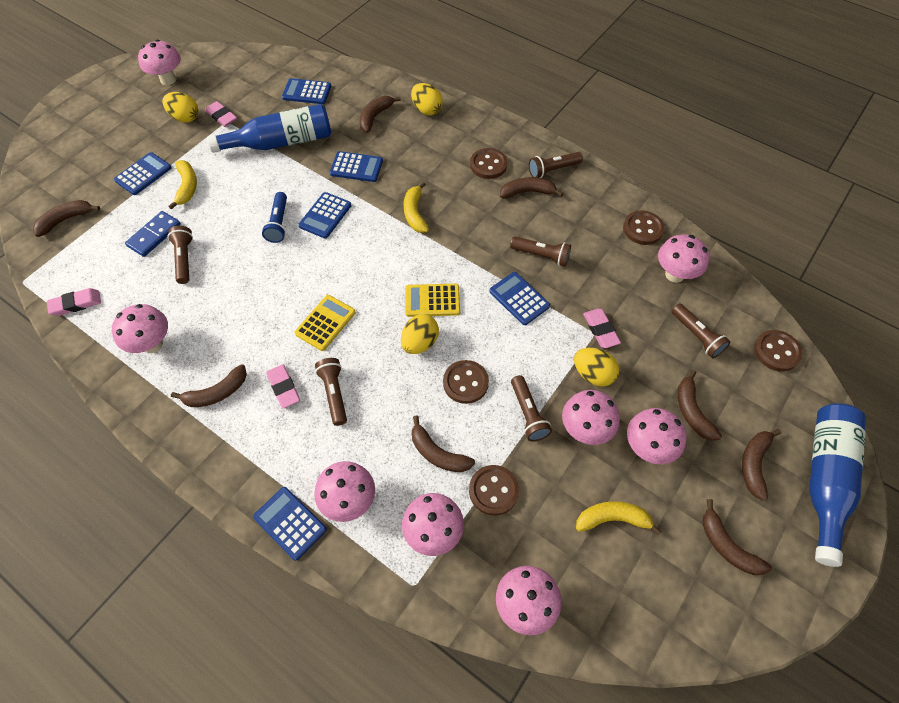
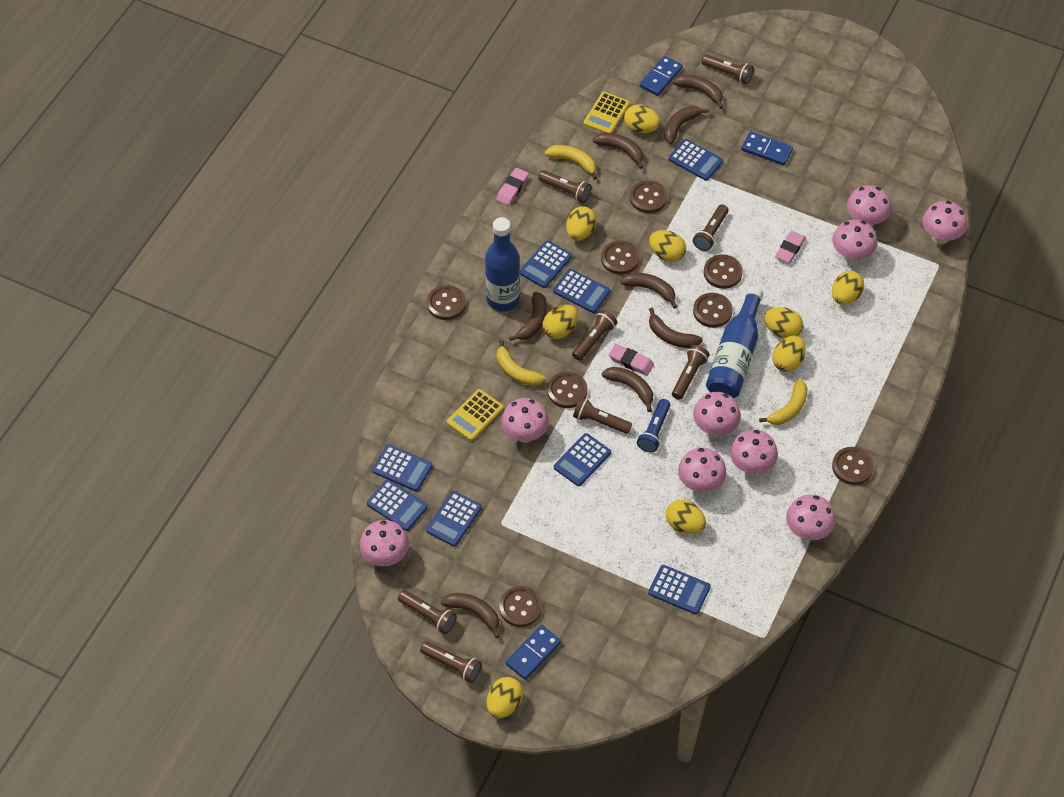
blue calculator: 6 -> 8
blue domino: 1 -> 3
brown button: 5 -> 8
brown flashlight: 6 -> 8
pink eraser: 4 -> 3
pink mushroom: 8 -> 9
yellow egg: 4 -> 9

